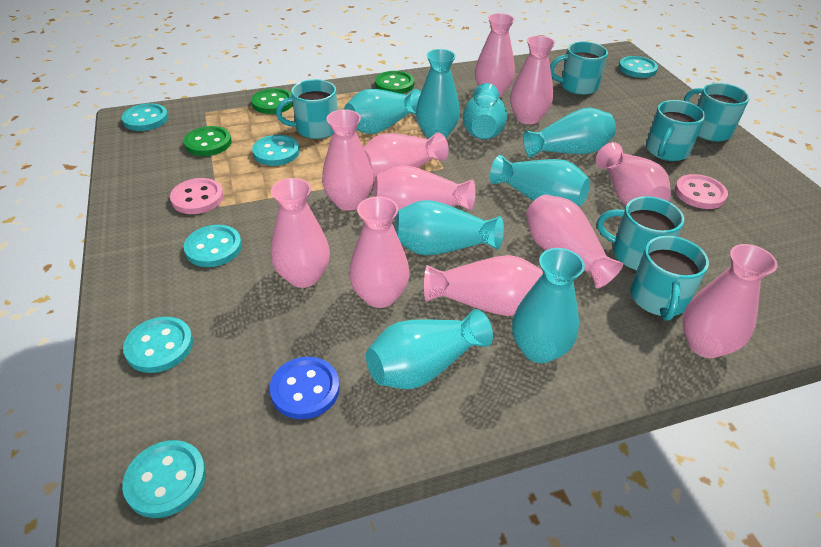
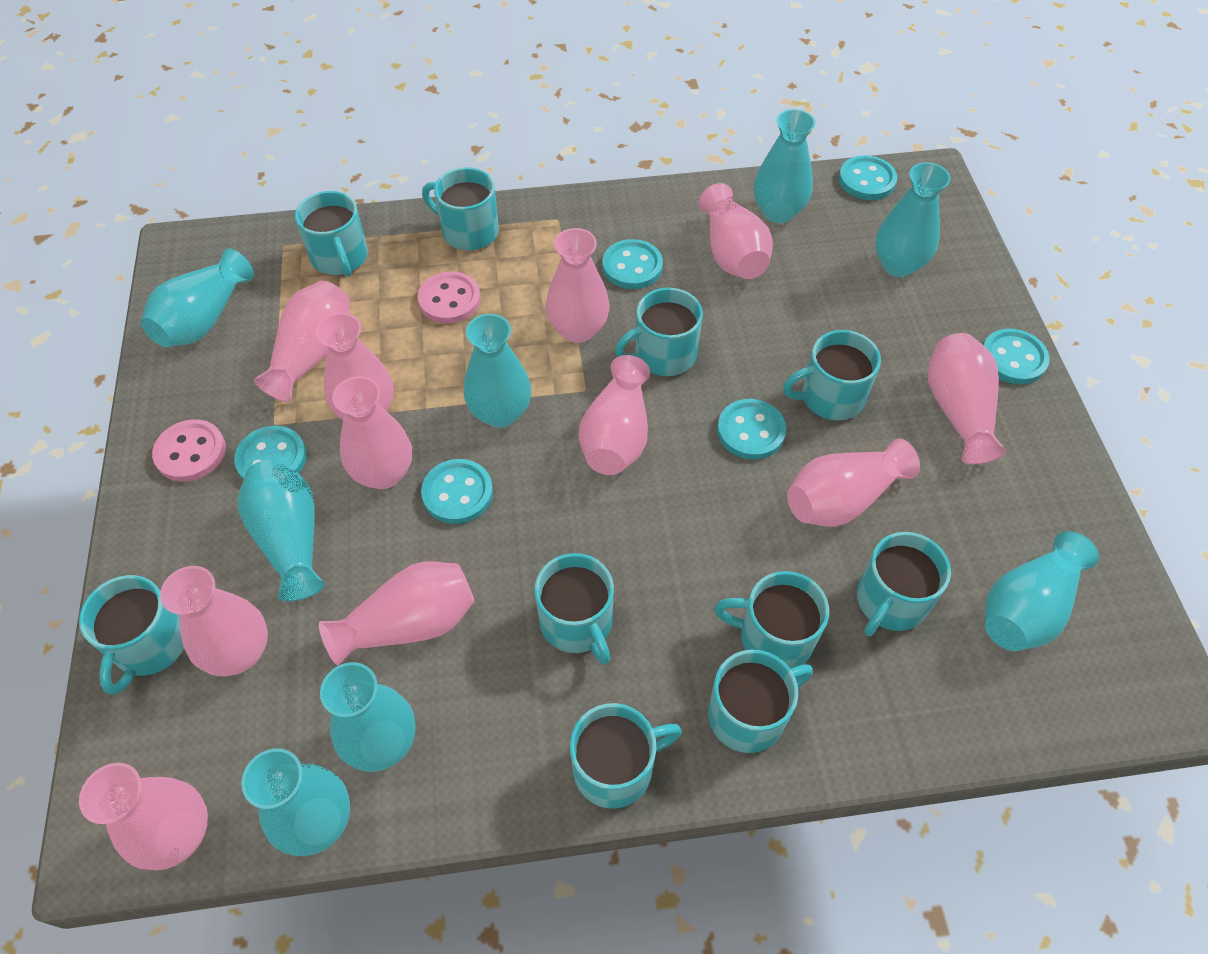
blue button: 1 -> 0
green button: 3 -> 0
turquoise mug: 6 -> 10

